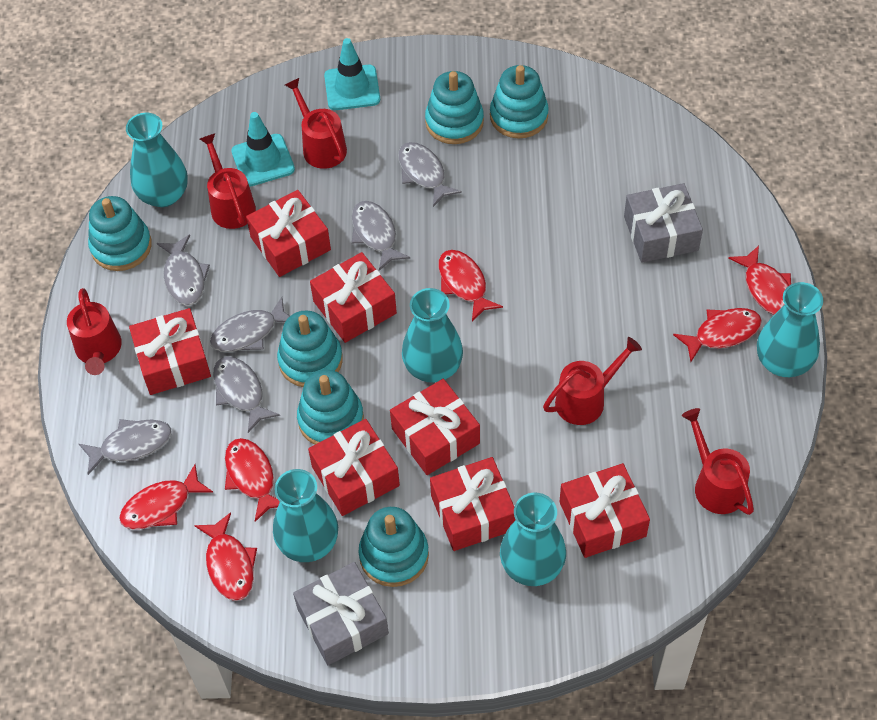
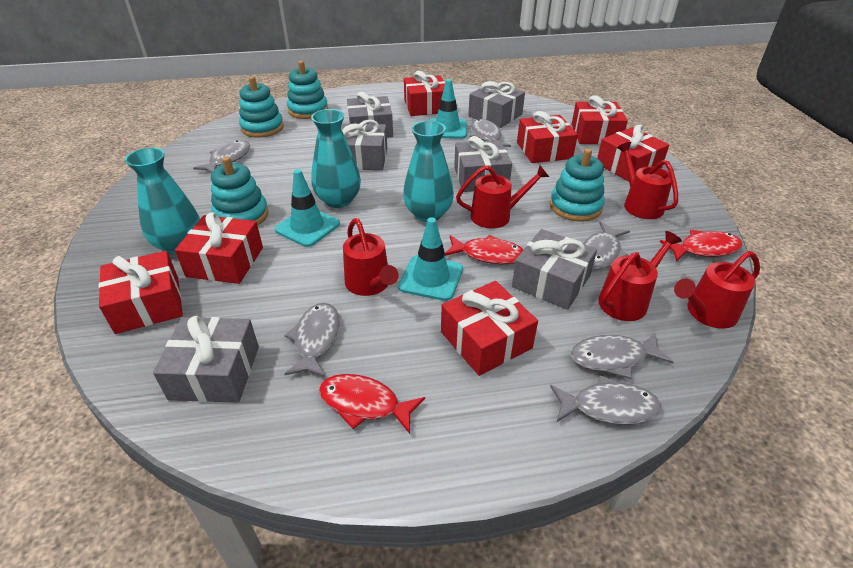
grey gift: 2 -> 6
red fish: 6 -> 3
turquoise stacking toy: 6 -> 4
turquoise traffic cone: 2 -> 3
turquoise vase: 5 -> 3

